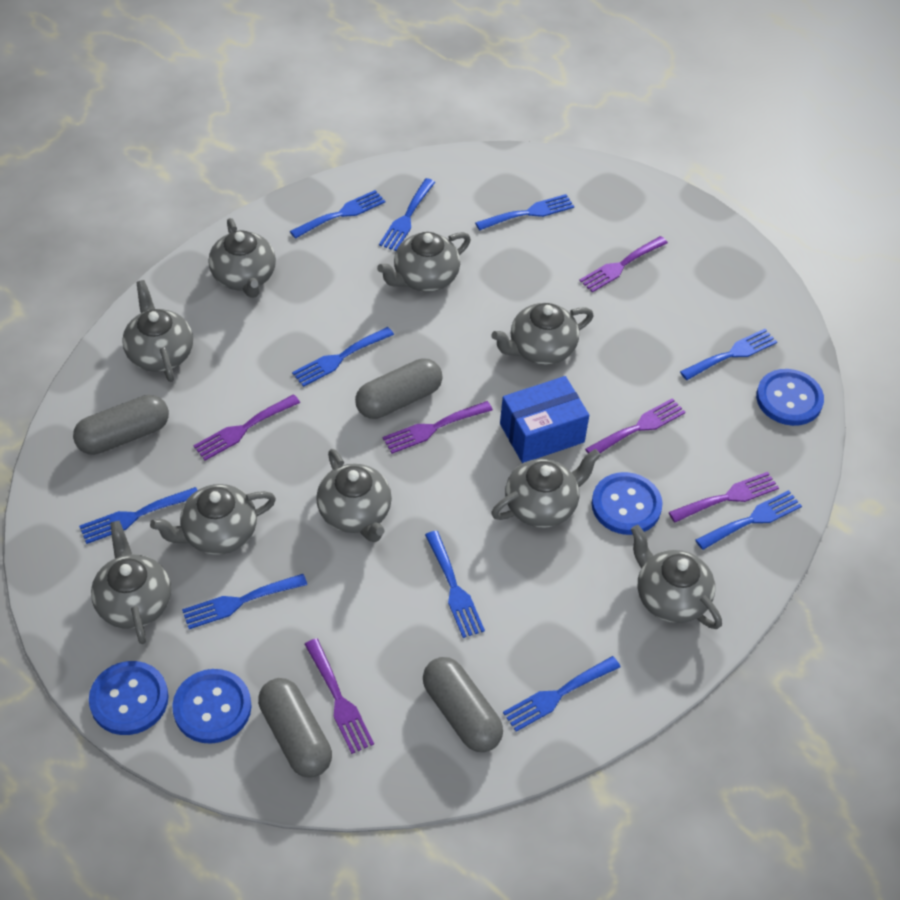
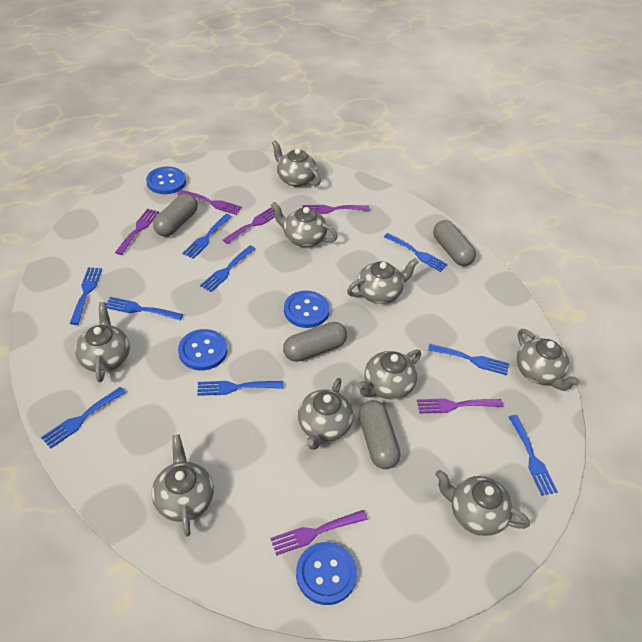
blue box: 1 -> 0
blue fork: 10 -> 9

